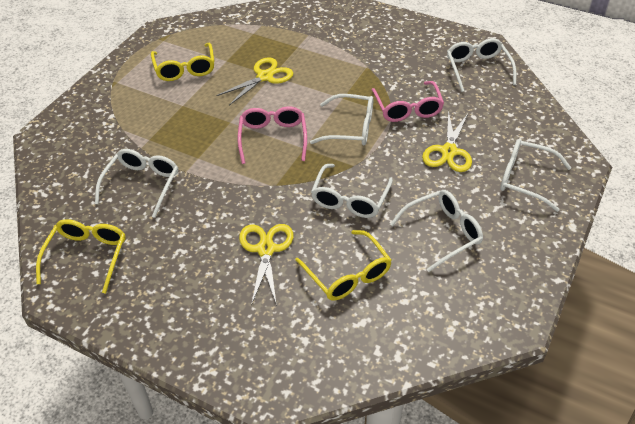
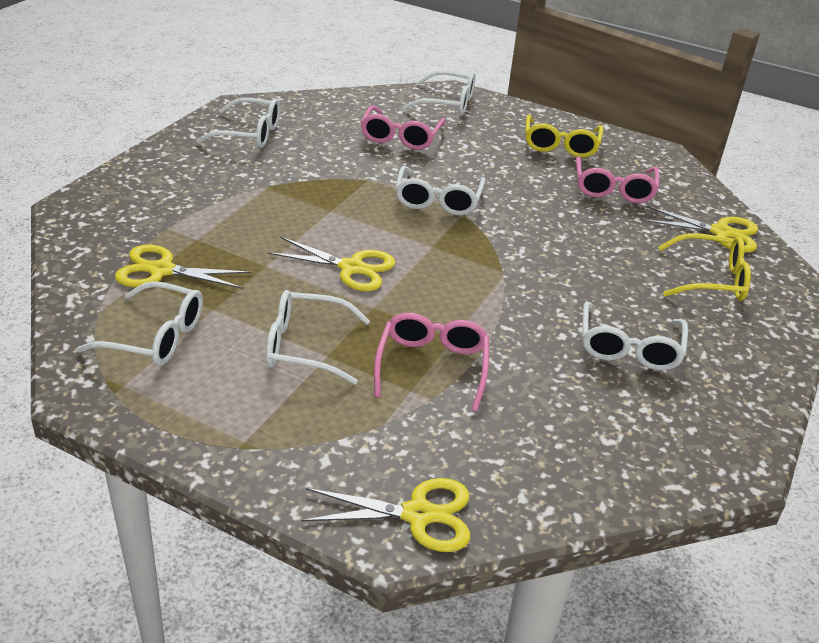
pink glasses: 2 -> 3
yellow glasses: 3 -> 2
yellow scissors: 3 -> 4

